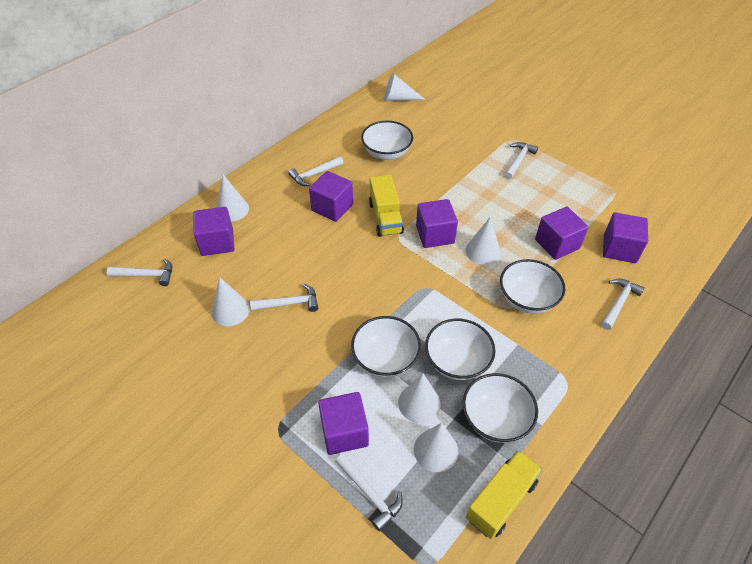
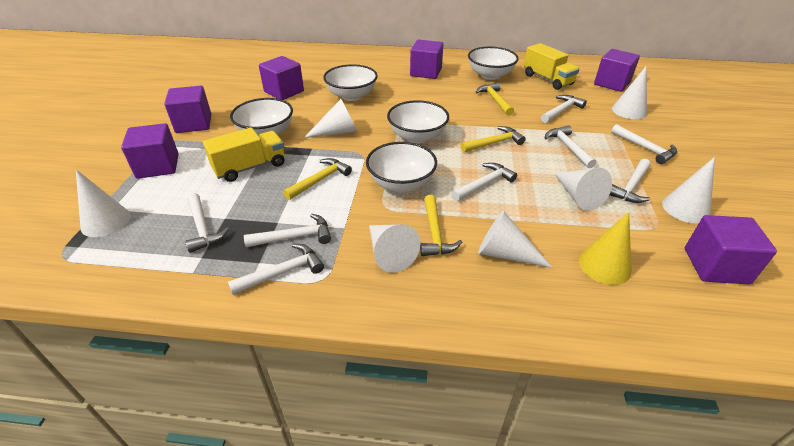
white cone: 6 -> 7
white hammer: 6 -> 8
yellow cone: 0 -> 1
yellow hammer: 0 -> 4

